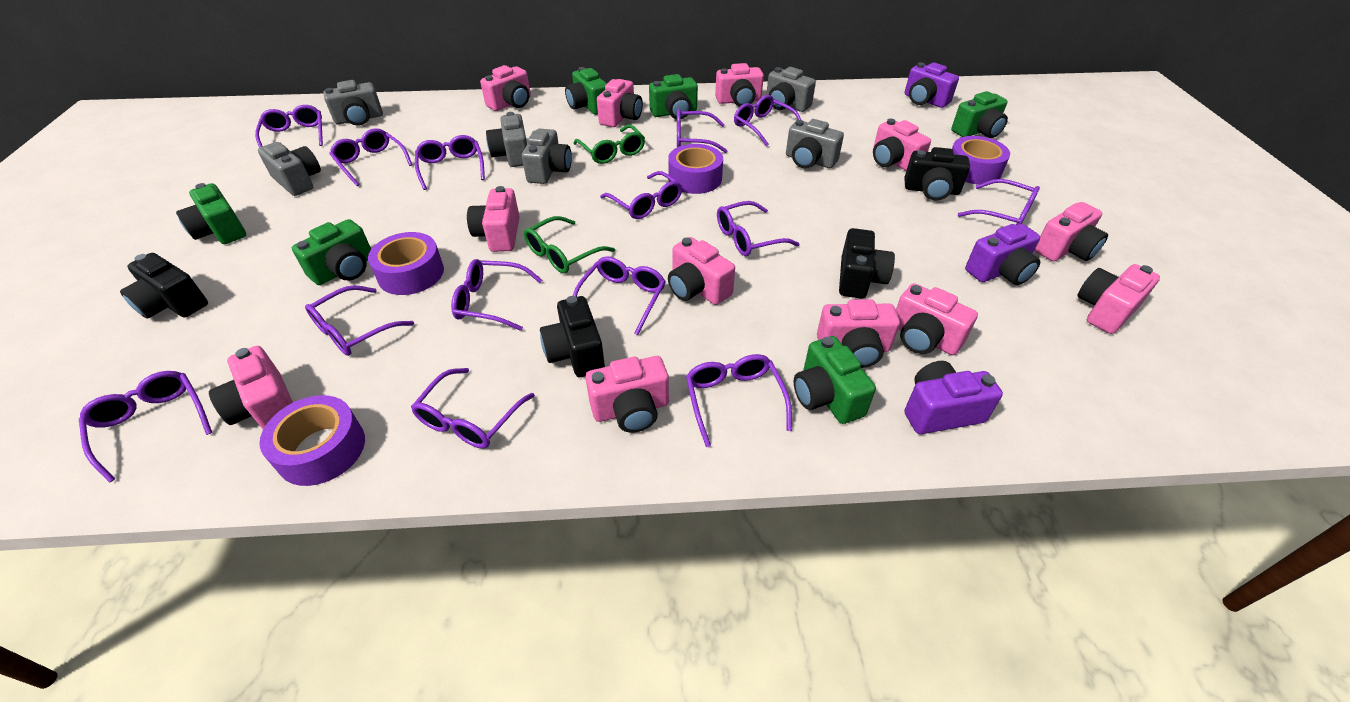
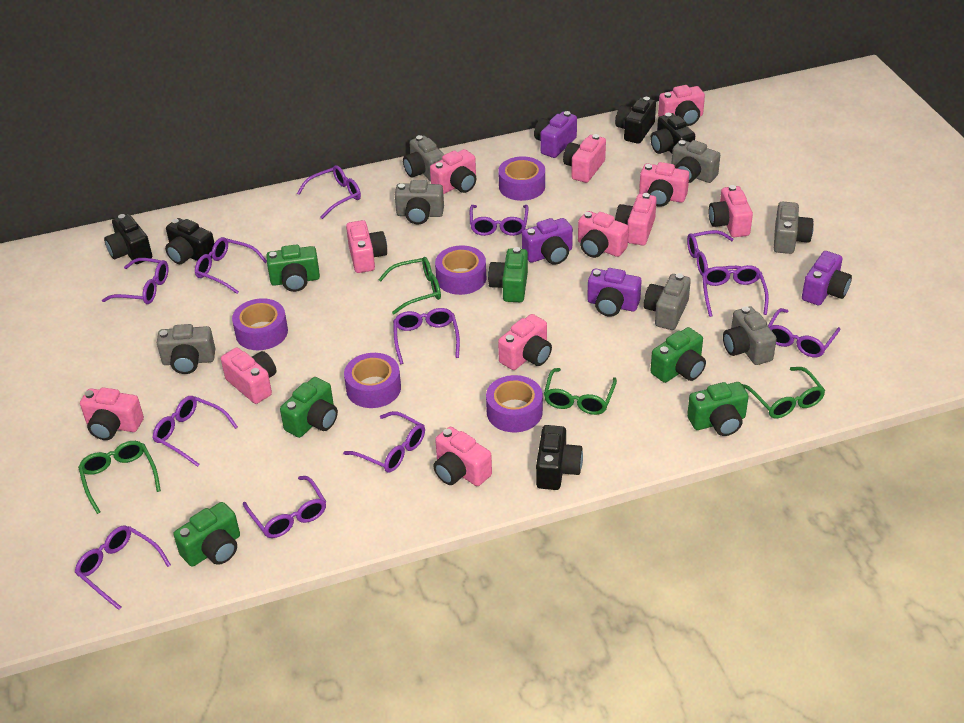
black camera: 4 -> 5
green glasses: 2 -> 4
grey camera: 6 -> 7
purple camera: 3 -> 4
purple glasses: 14 -> 12
purple tape: 4 -> 5

